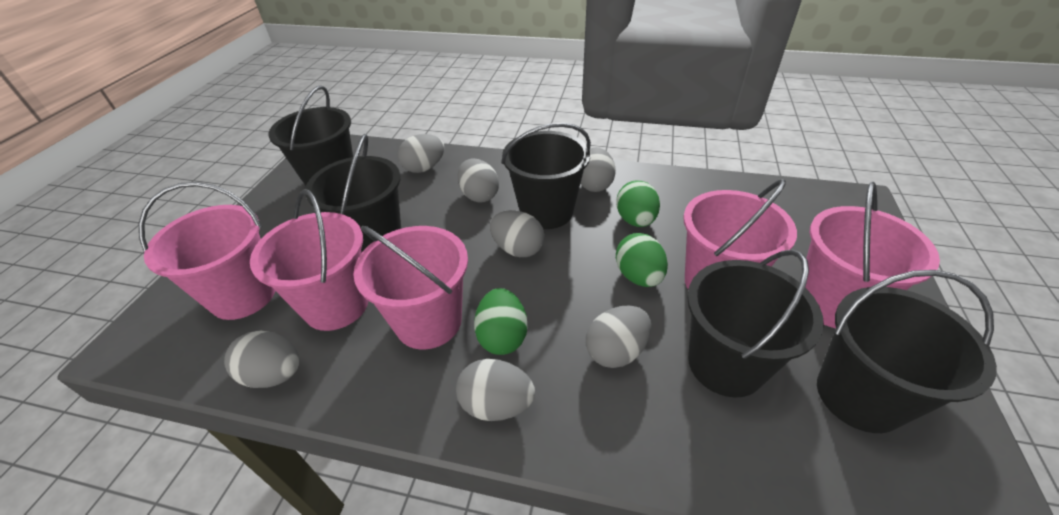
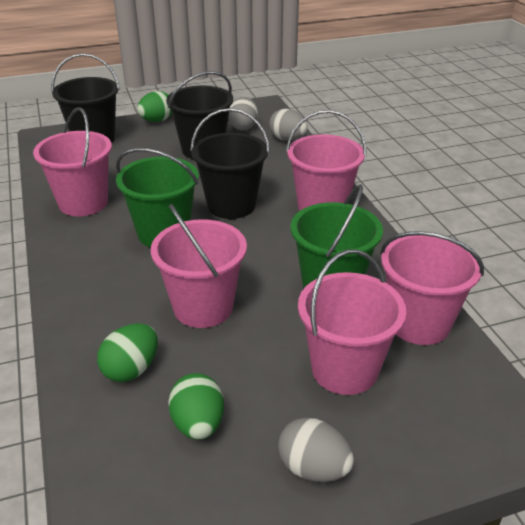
black bucket: 5 -> 3
green bucket: 0 -> 2
grey egg: 7 -> 3

